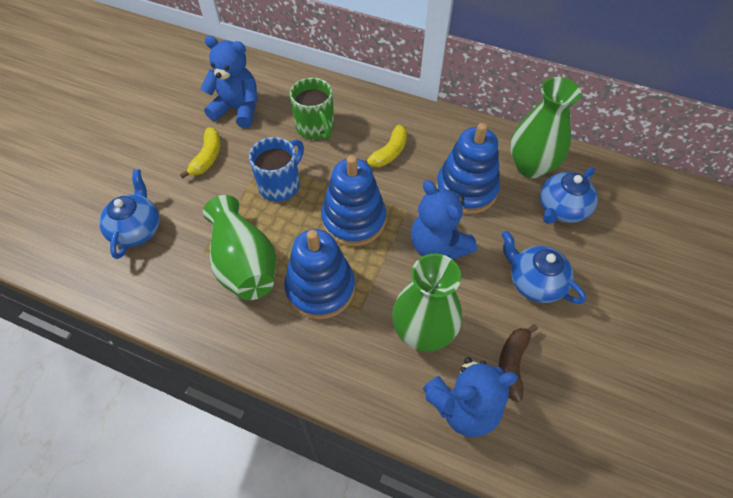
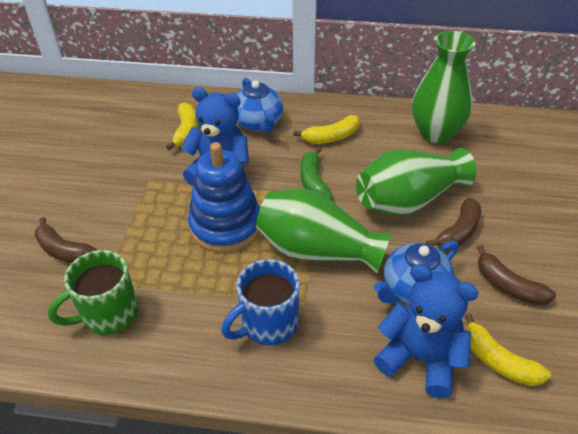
blue stacking toy: 3 -> 1
blue teapot: 3 -> 2
blue teddy bear: 3 -> 2
brown banana: 1 -> 3
green banana: 0 -> 1
yellow banana: 2 -> 3

